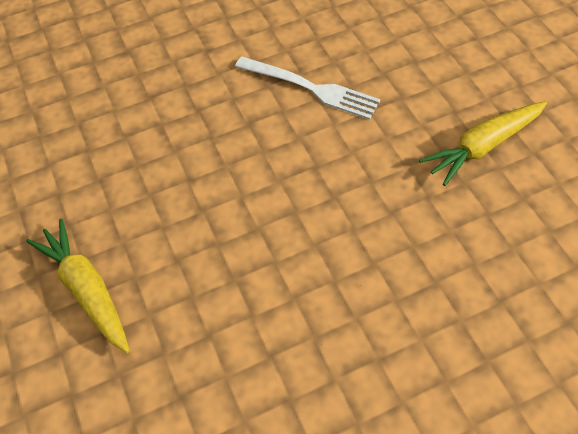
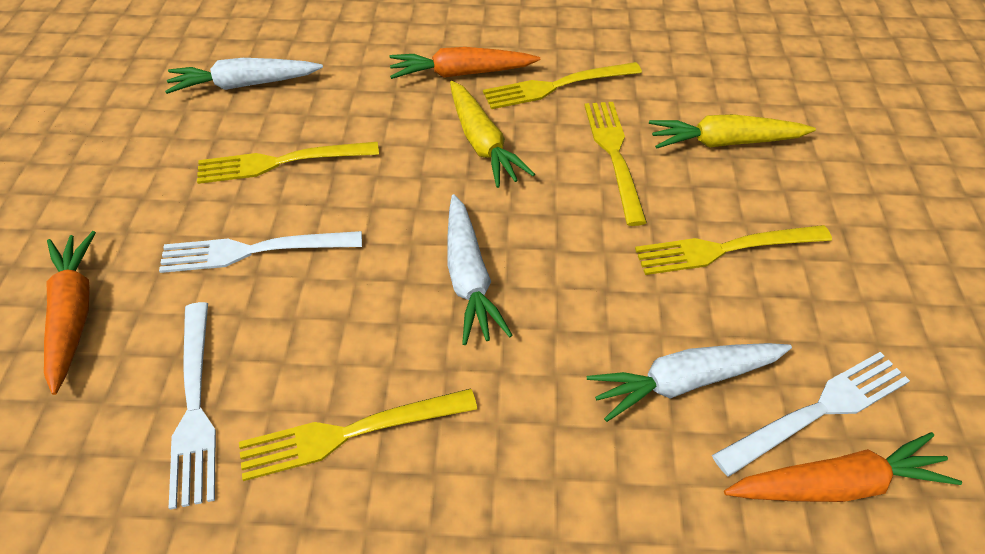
orange carrot: 0 -> 3
white carrot: 0 -> 3
white fork: 1 -> 3
yellow fork: 0 -> 5

